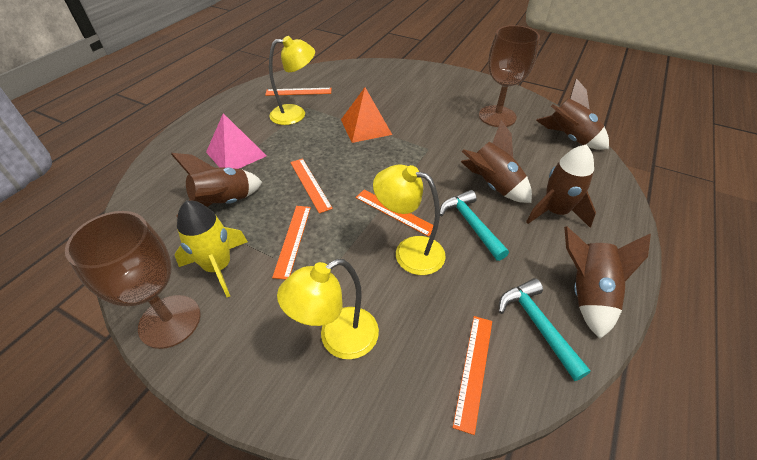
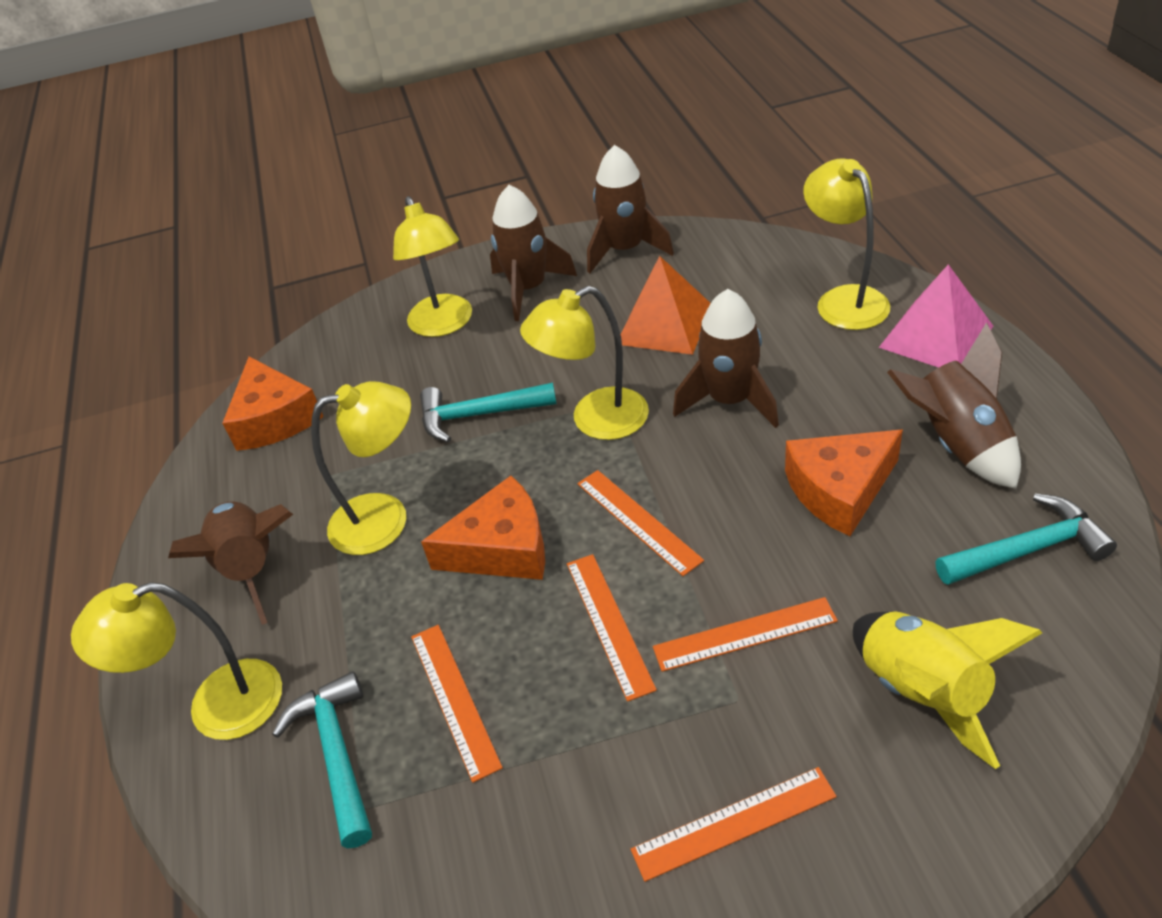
brown goblet: 2 -> 0
orange cheese: 0 -> 3
turquoise hammer: 2 -> 3
yellow lamp: 3 -> 5

